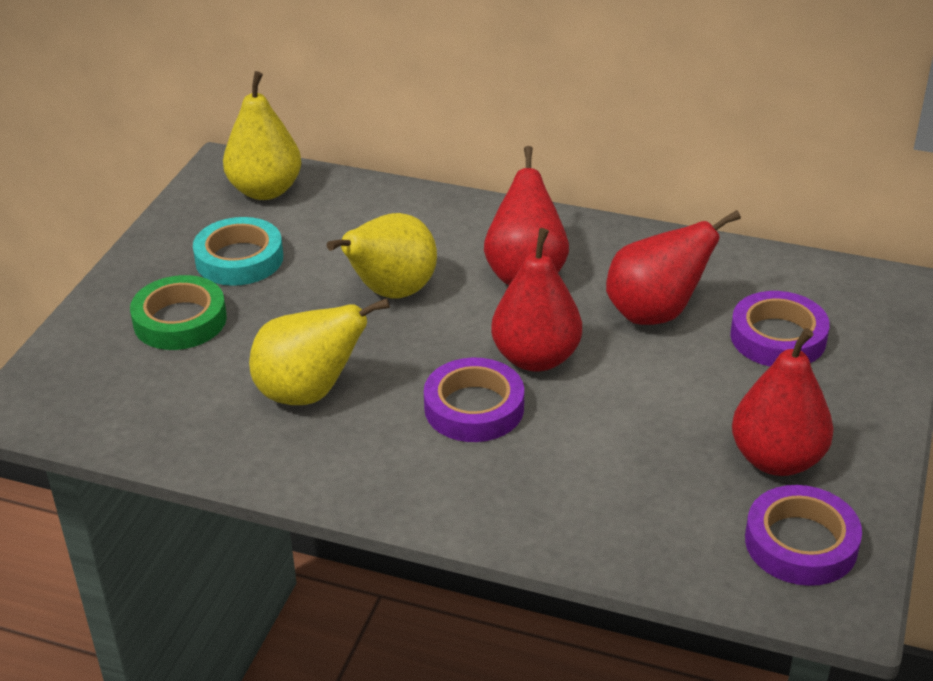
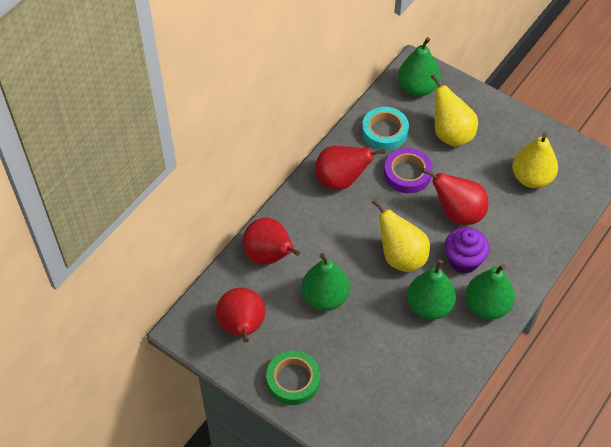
green pear: 0 -> 4
purple cupcake: 0 -> 1
purple tape: 3 -> 1

